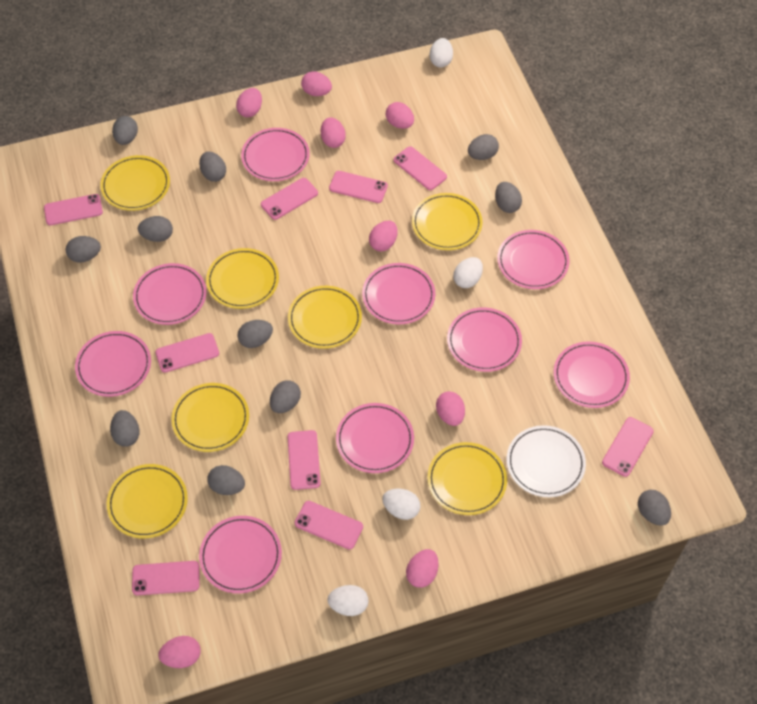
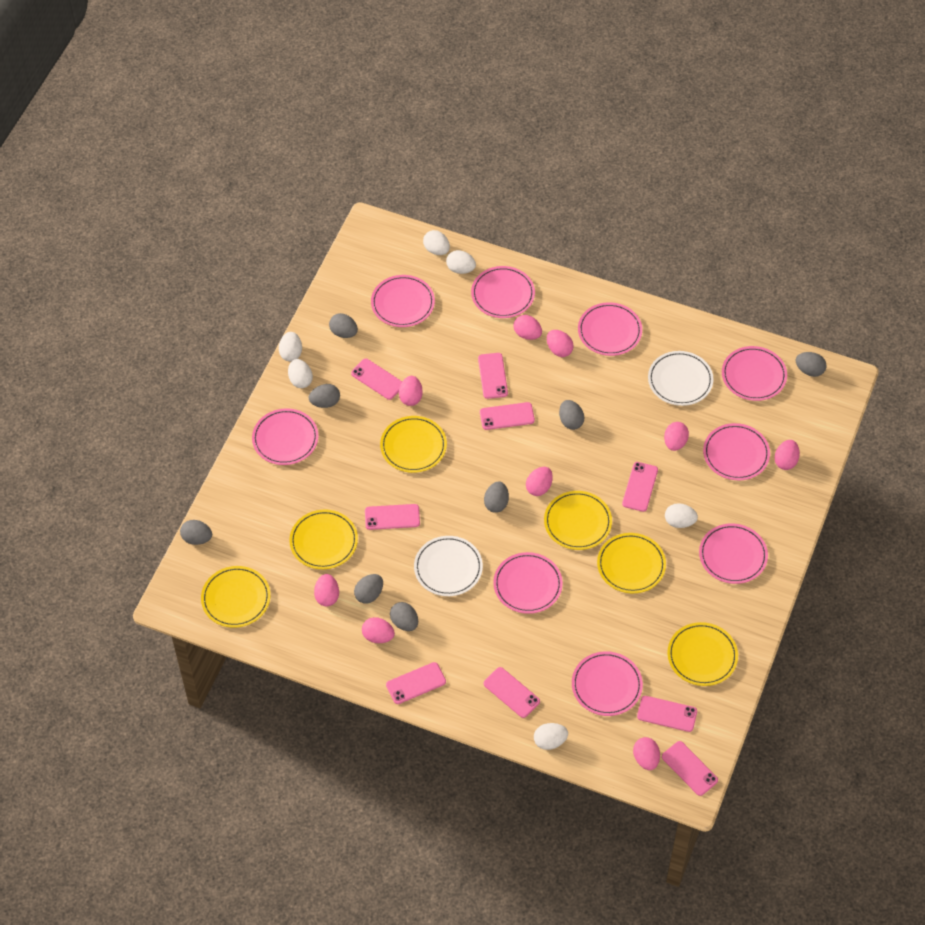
grey egg: 11 -> 8
pink egg: 8 -> 9
white egg: 4 -> 6
white plate: 1 -> 2
yellow plate: 7 -> 6

